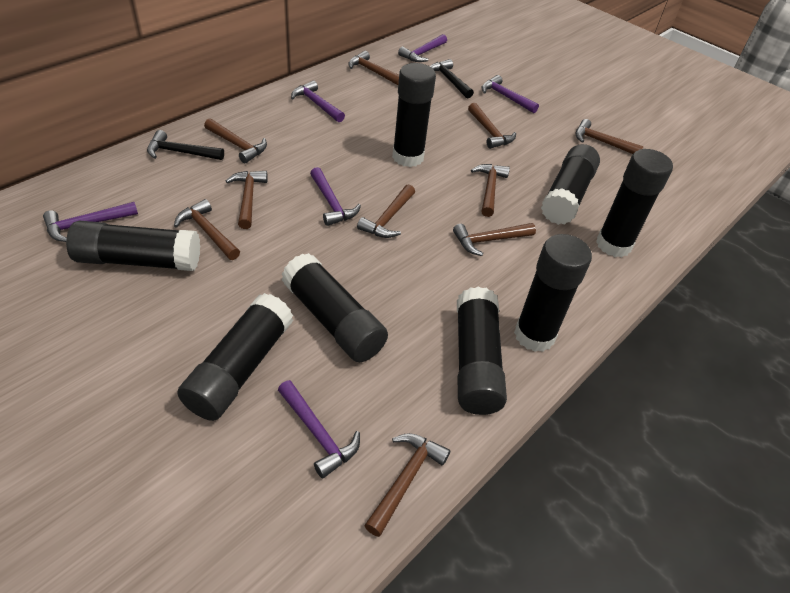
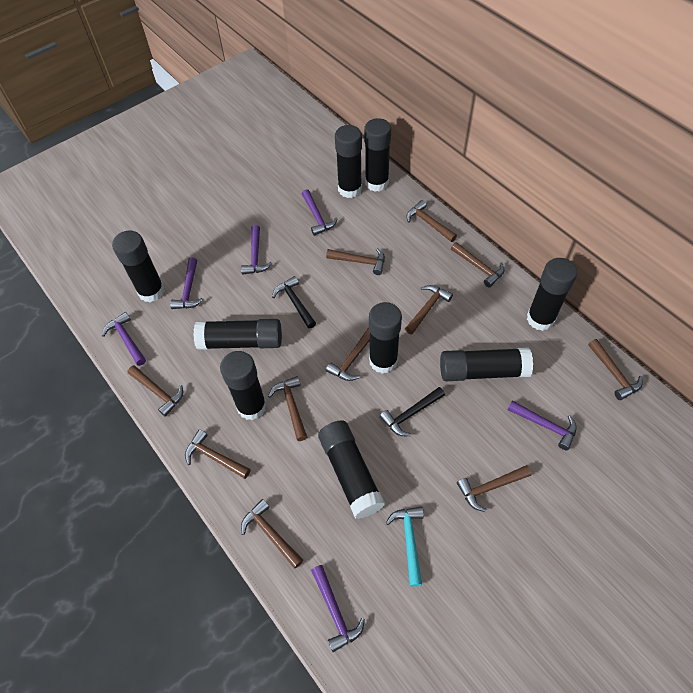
black glue stick: 8 -> 9
brown hammer: 10 -> 11
turquoise hammer: 0 -> 1

